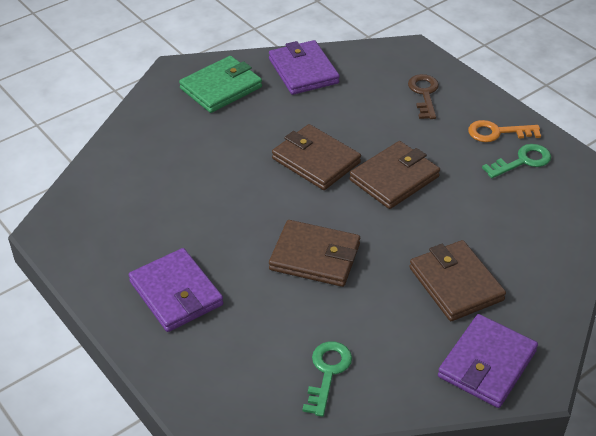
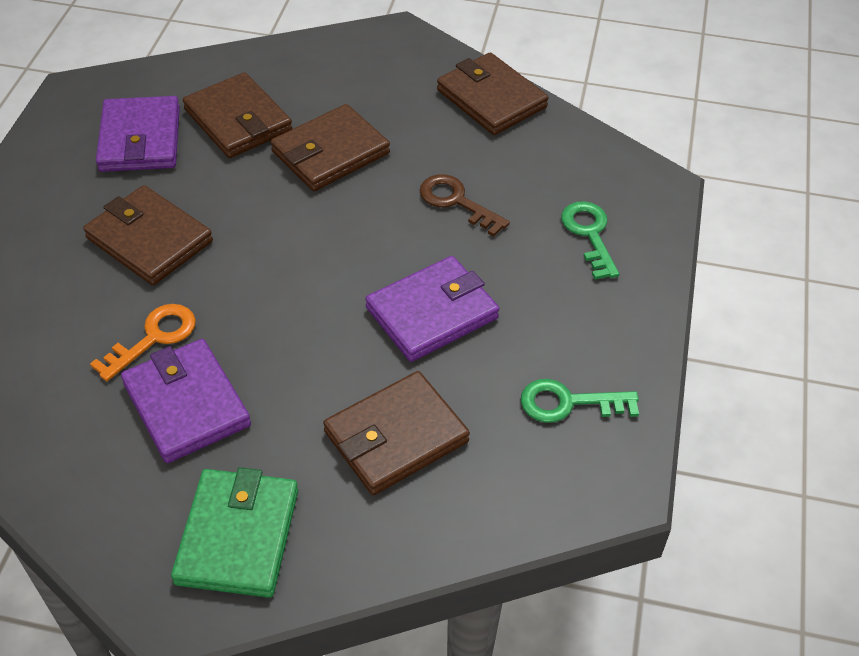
brown wallet: 4 -> 5

